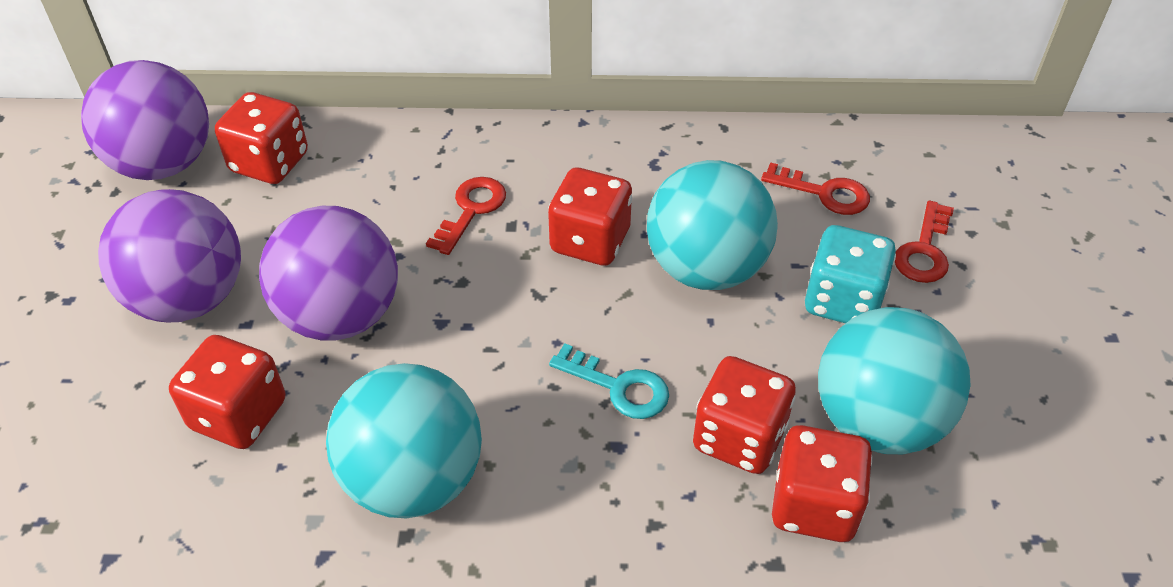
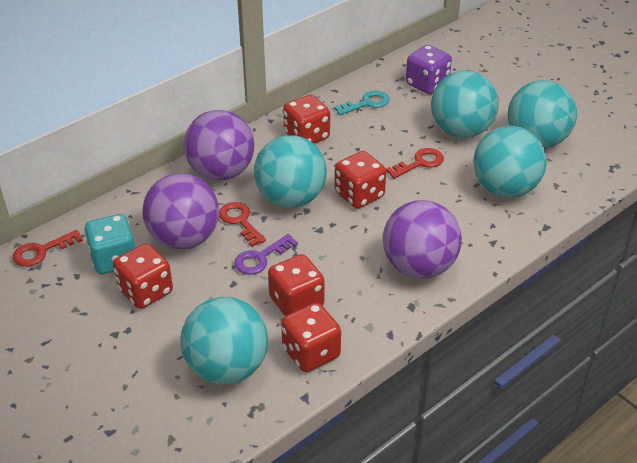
purple dice: 0 -> 1
purple key: 0 -> 1
turquoise ball: 3 -> 5

